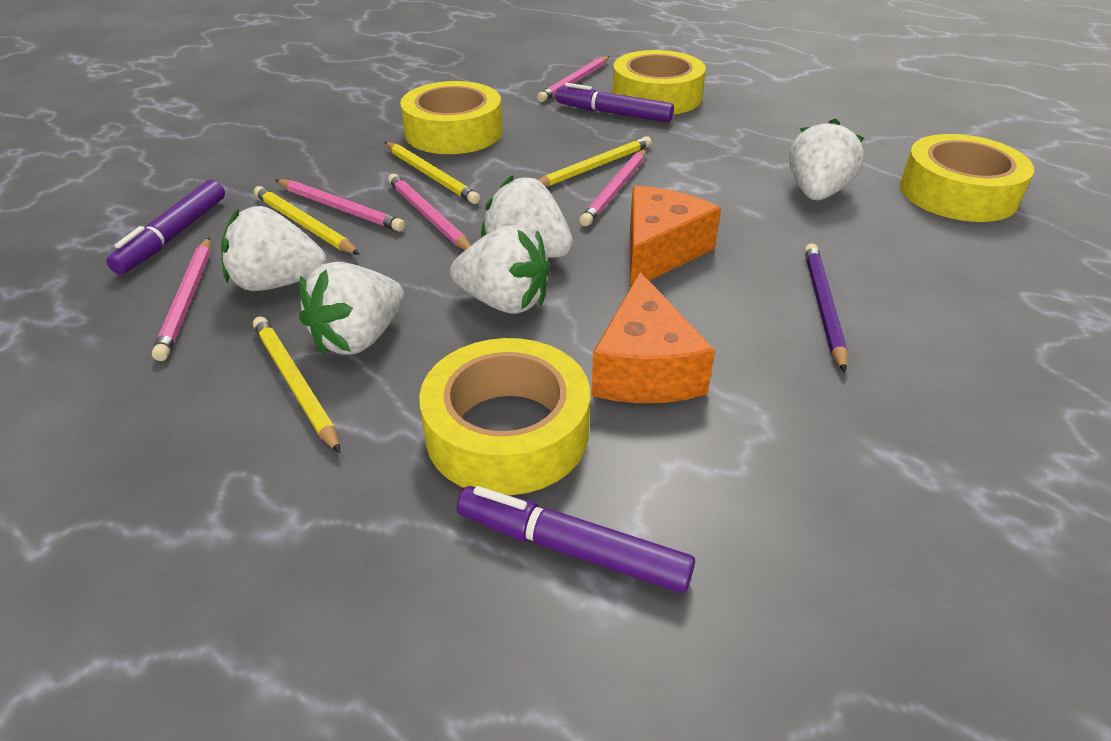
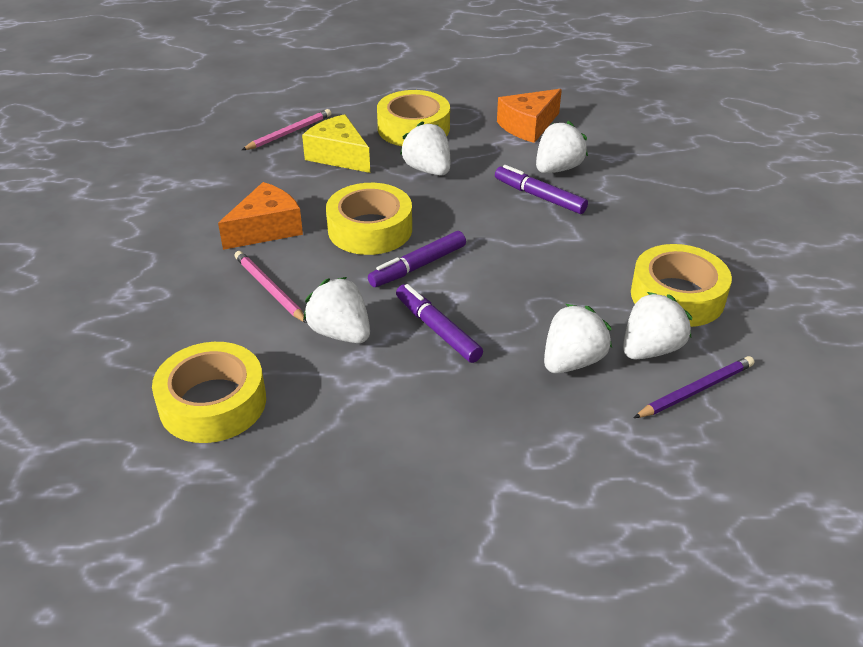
pink pencil: 5 -> 2
yellow cheese: 0 -> 1
yellow pencil: 4 -> 0

